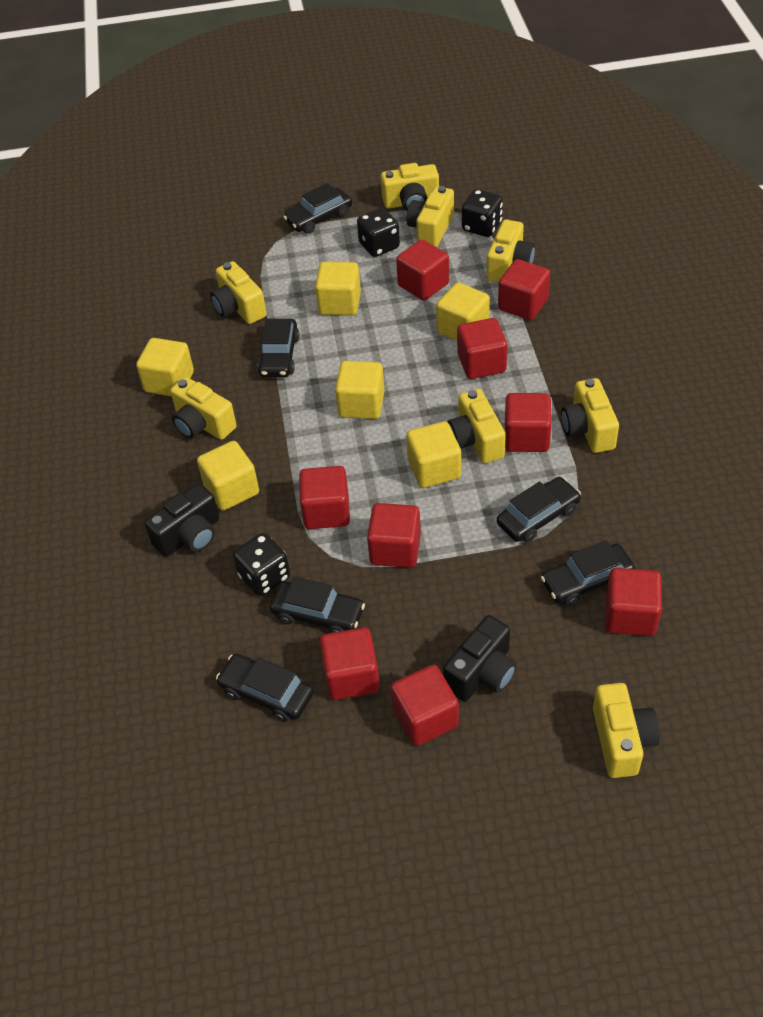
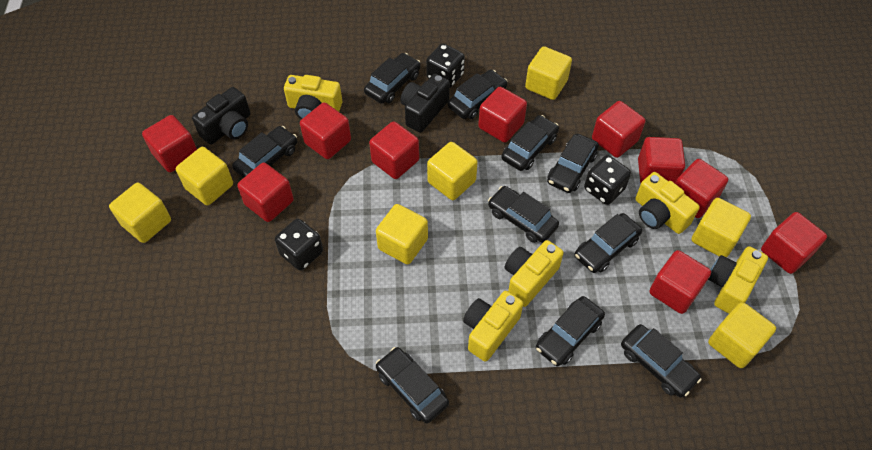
black car: 6 -> 10
red cube: 9 -> 10
yellow camera: 8 -> 5
yellow cube: 6 -> 7

